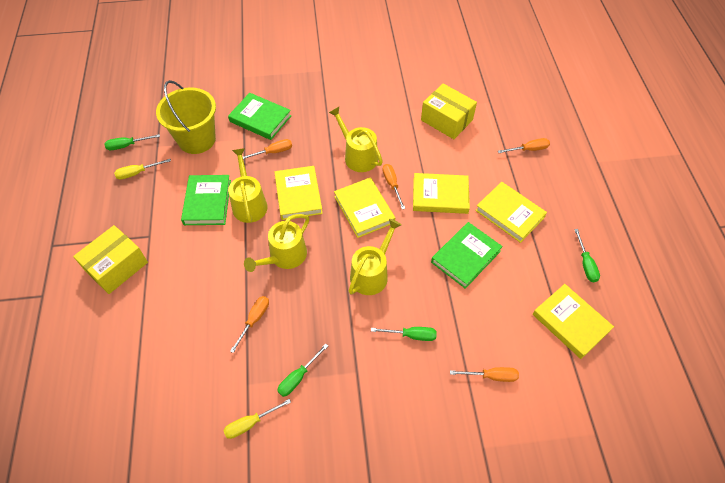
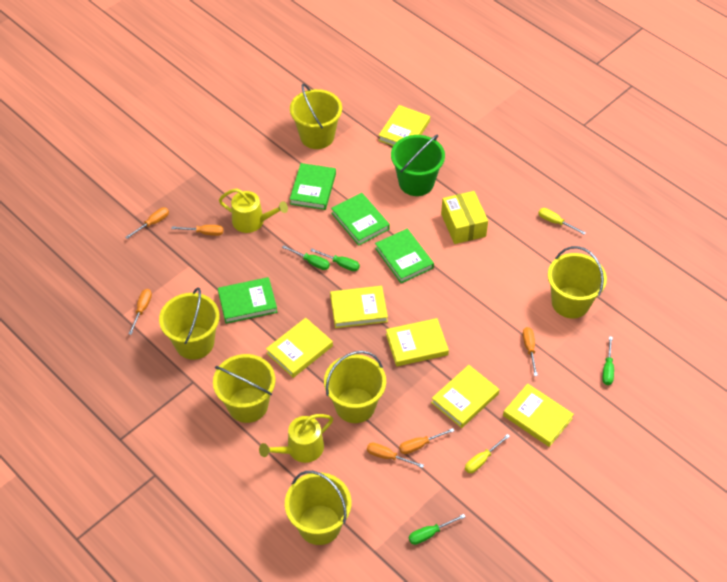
green book: 3 -> 4
green bucket: 0 -> 1
orange screwdriver: 5 -> 6
yellow book: 5 -> 6
yellow box: 2 -> 1
yellow bucket: 1 -> 6
yellow watering can: 4 -> 2

